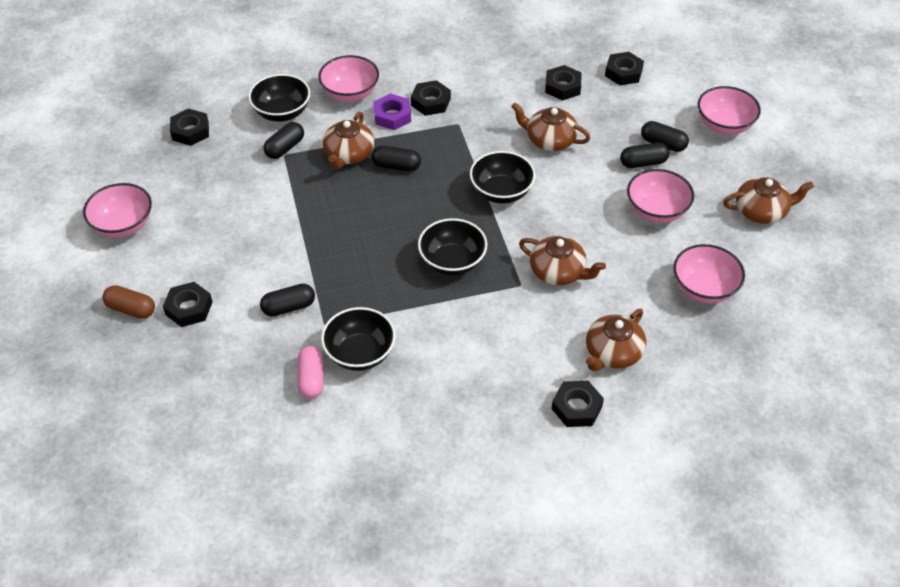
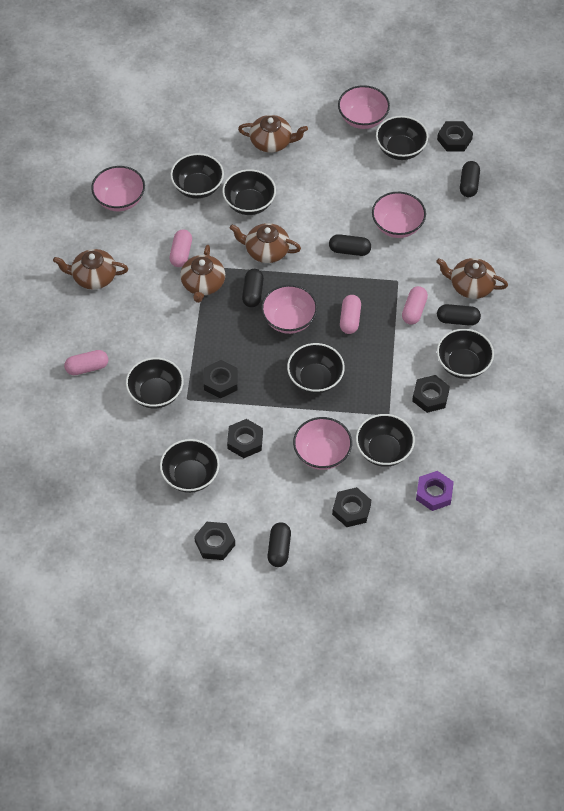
black bowl: 4 -> 8
brown capsule: 1 -> 0
pink capsule: 1 -> 4

